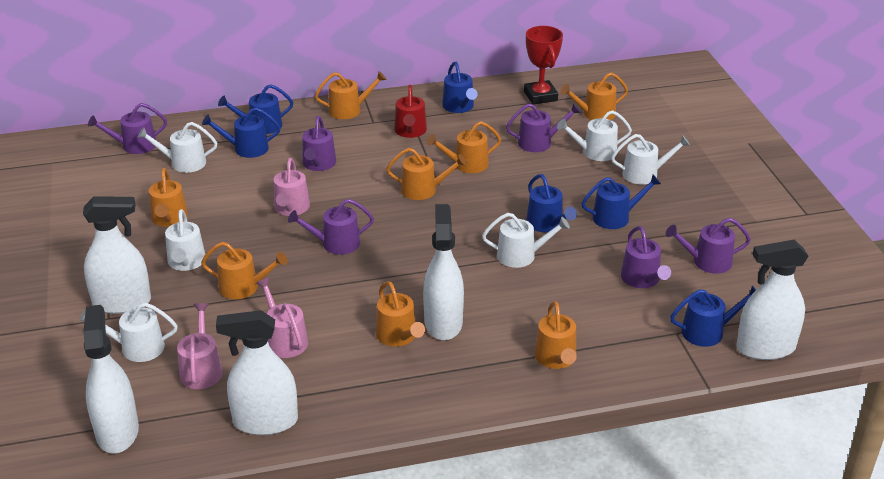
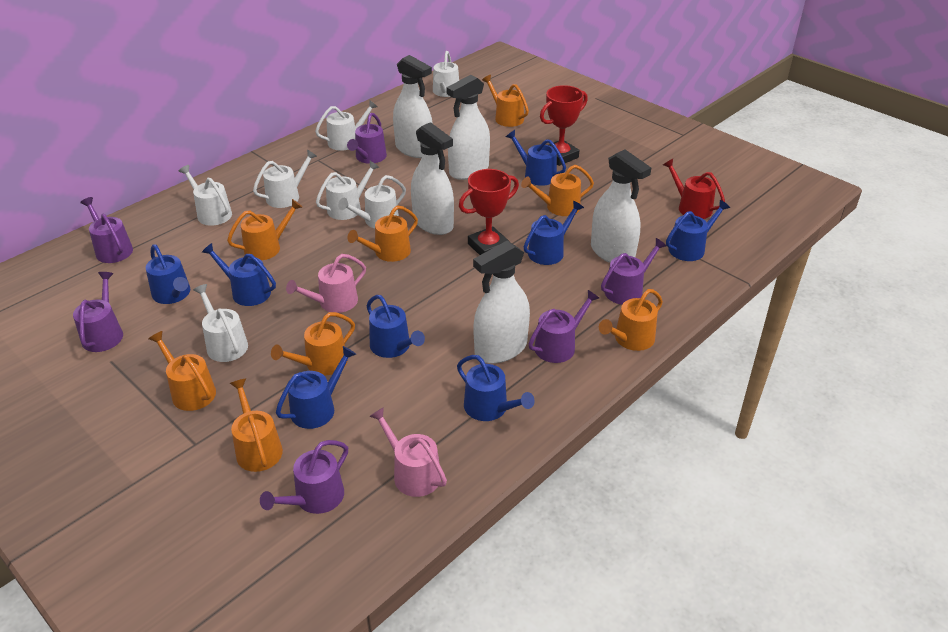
blue watering can: 6 -> 8
pink watering can: 3 -> 2
red trophy: 1 -> 2
white watering can: 6 -> 7

